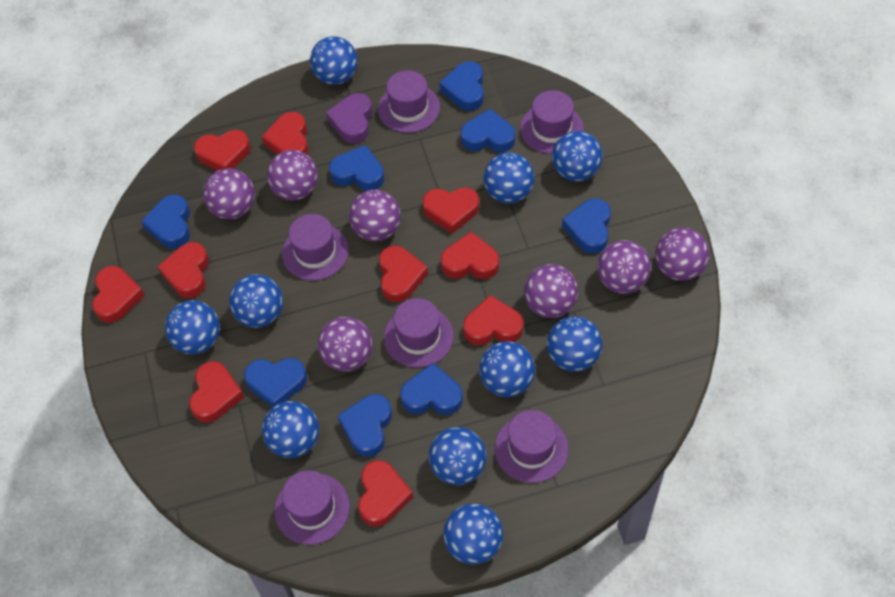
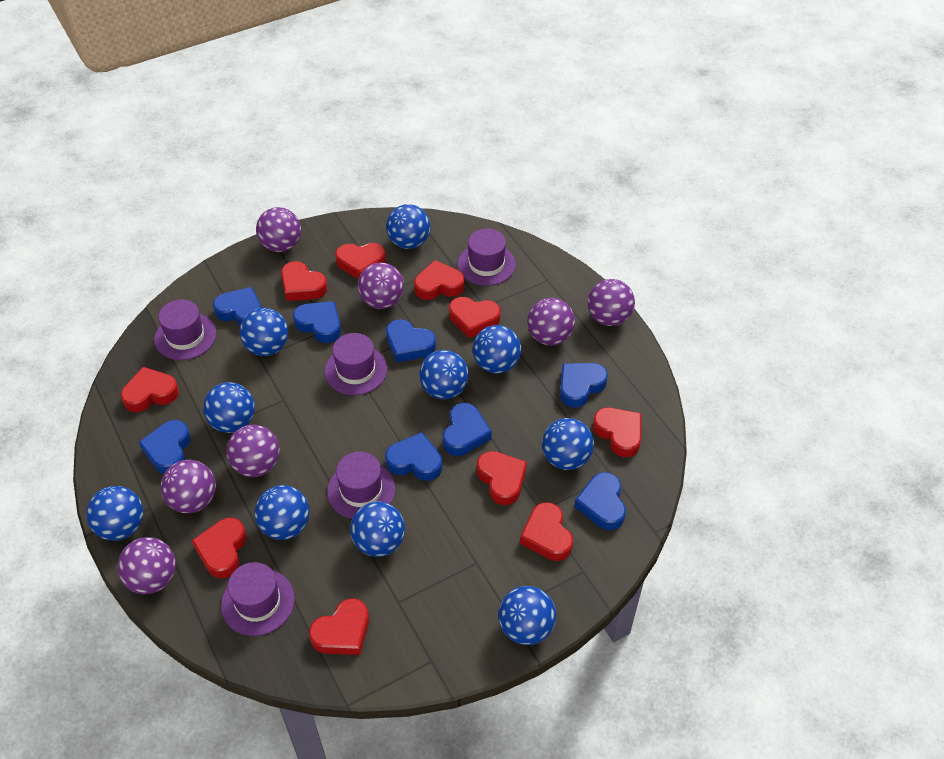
purple hat: 6 -> 5
purple heart: 1 -> 0

